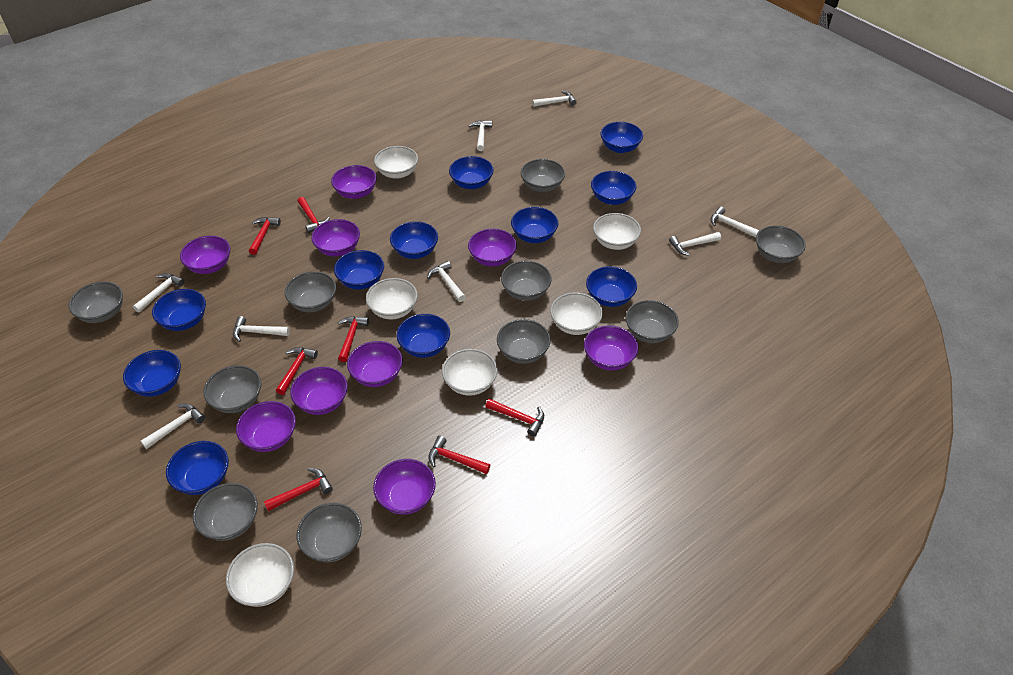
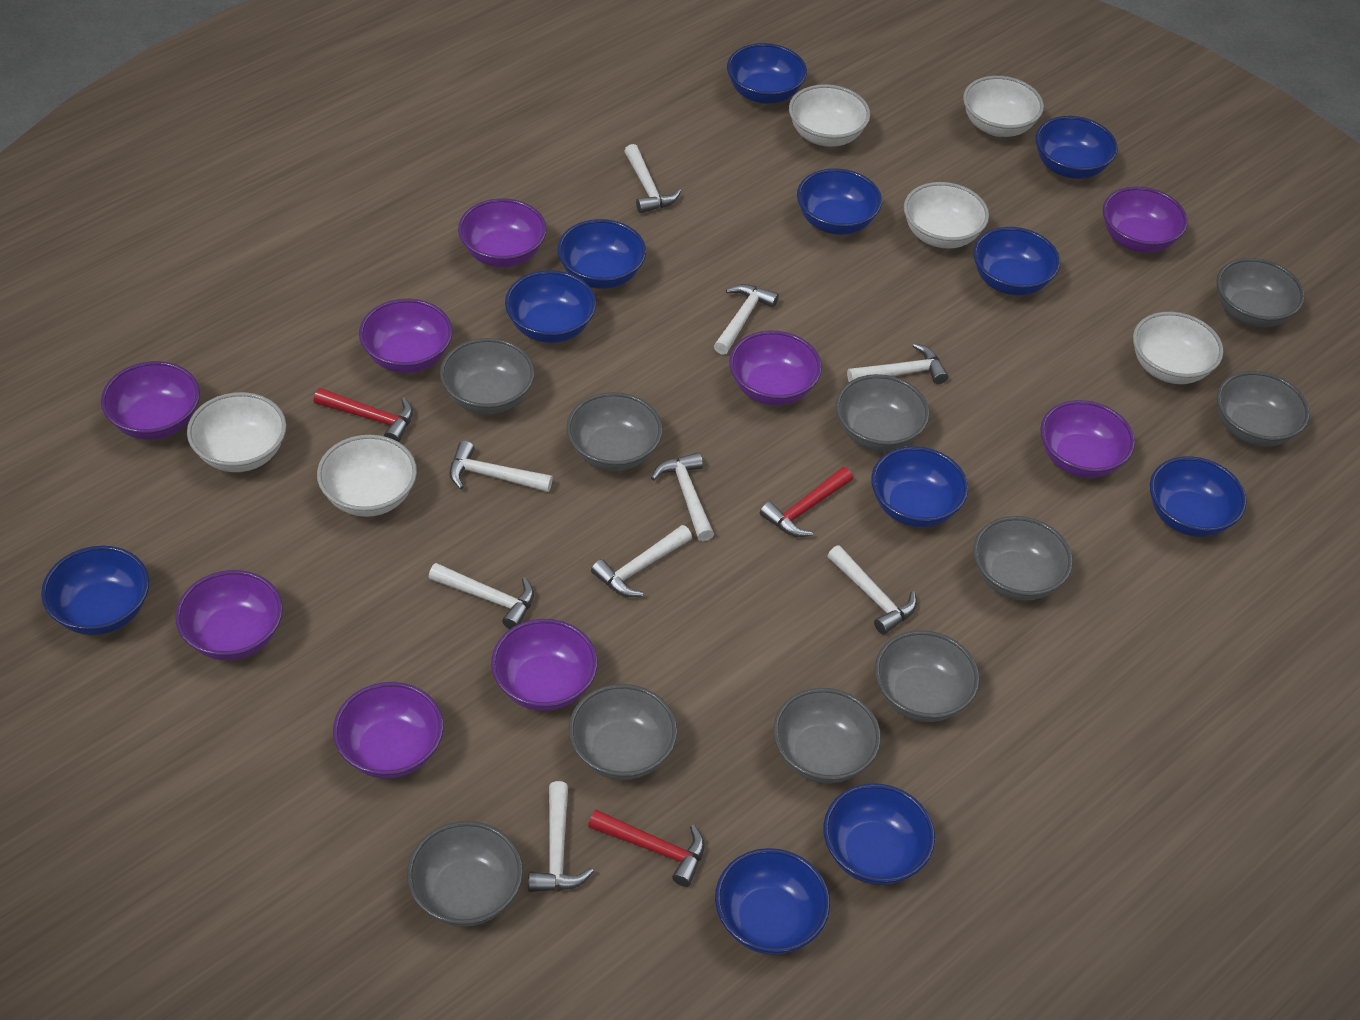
red hammer: 7 -> 3
white hammer: 8 -> 9

